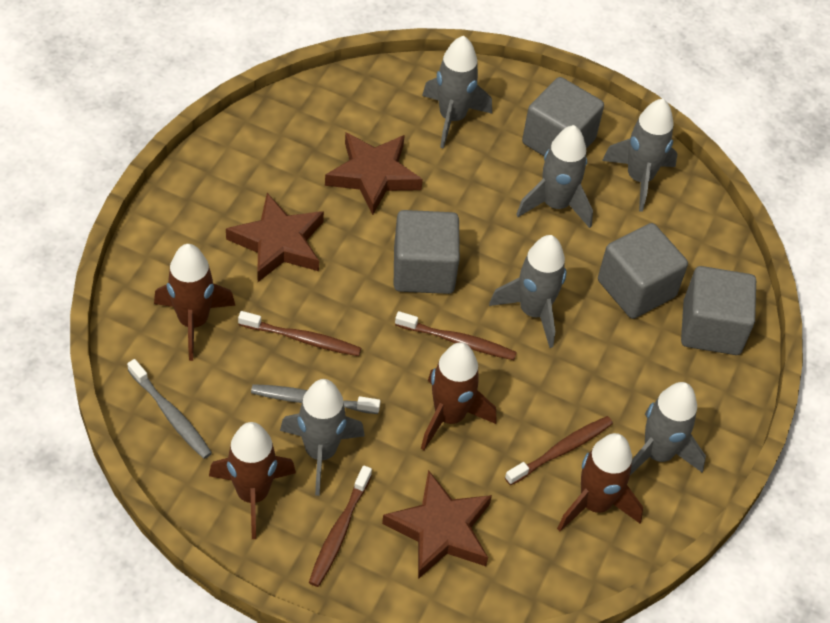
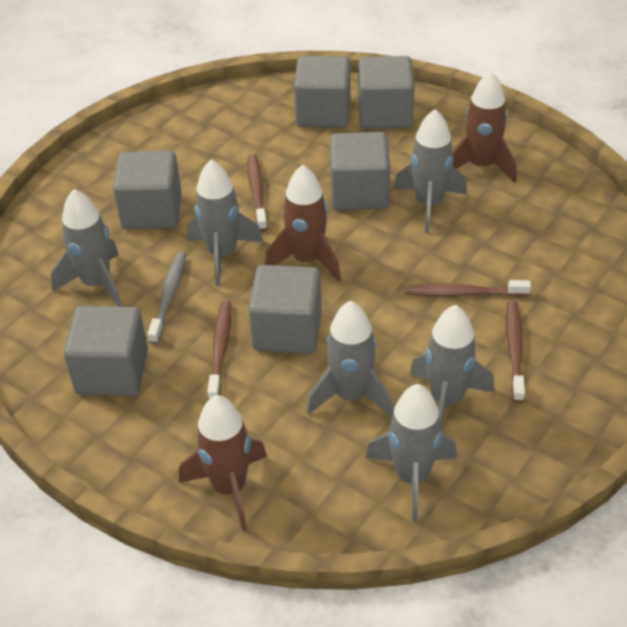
brown rocket: 4 -> 3
brown star: 3 -> 0
grey cube: 4 -> 6
grey toothbrush: 2 -> 1

